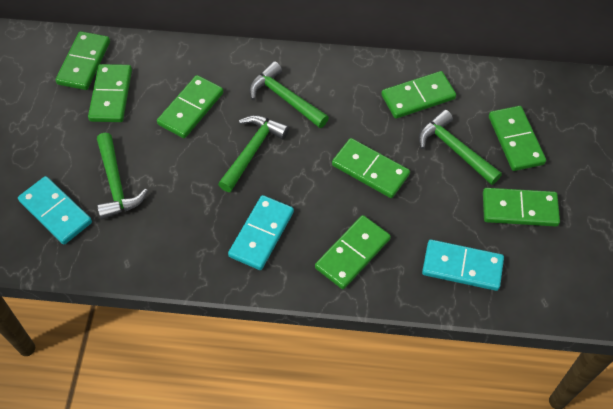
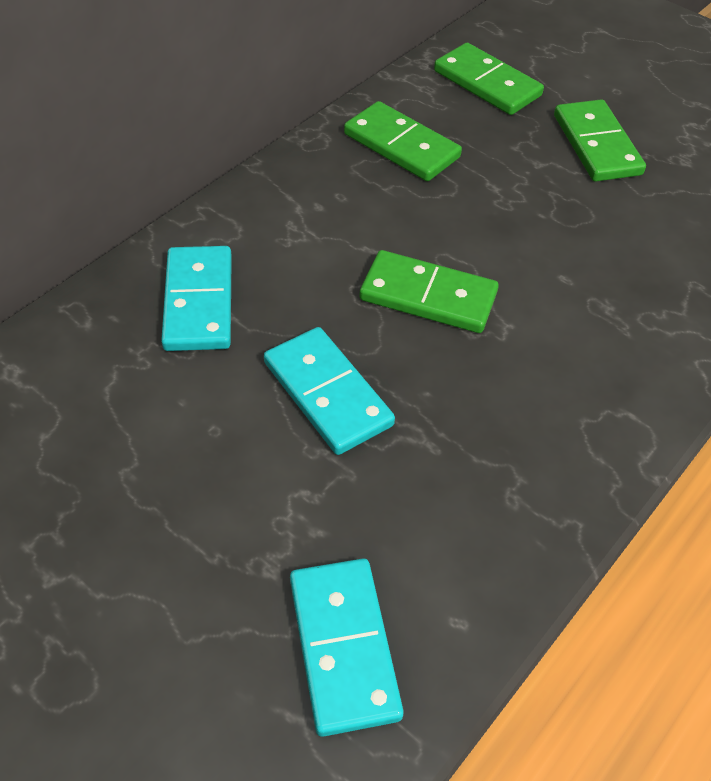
green domino: 8 -> 4
green hammer: 4 -> 0

